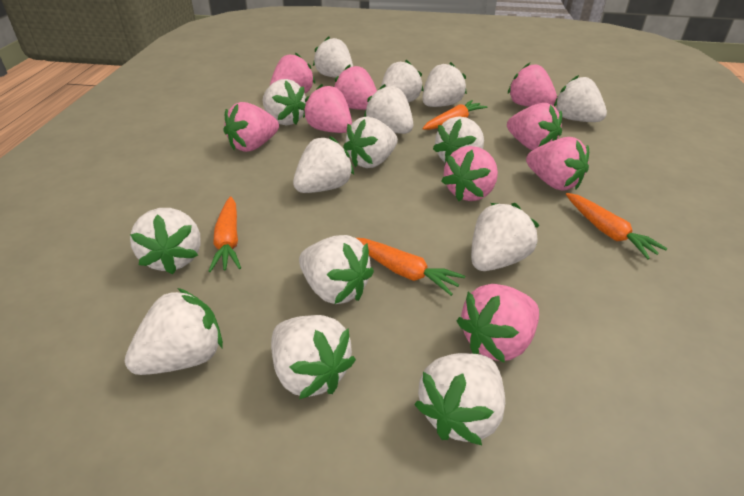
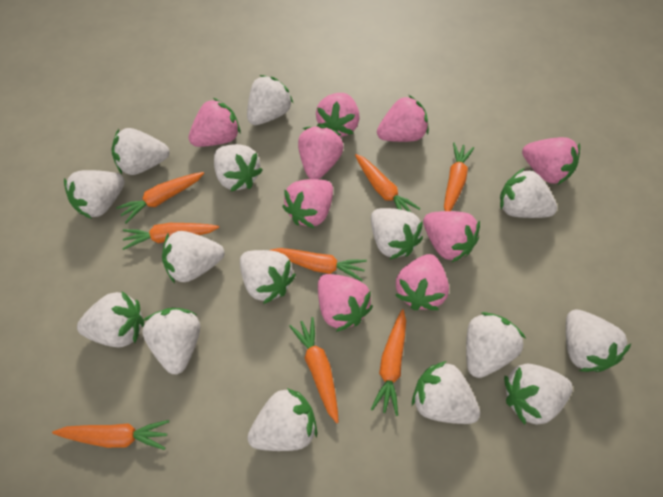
orange carrot: 4 -> 8

